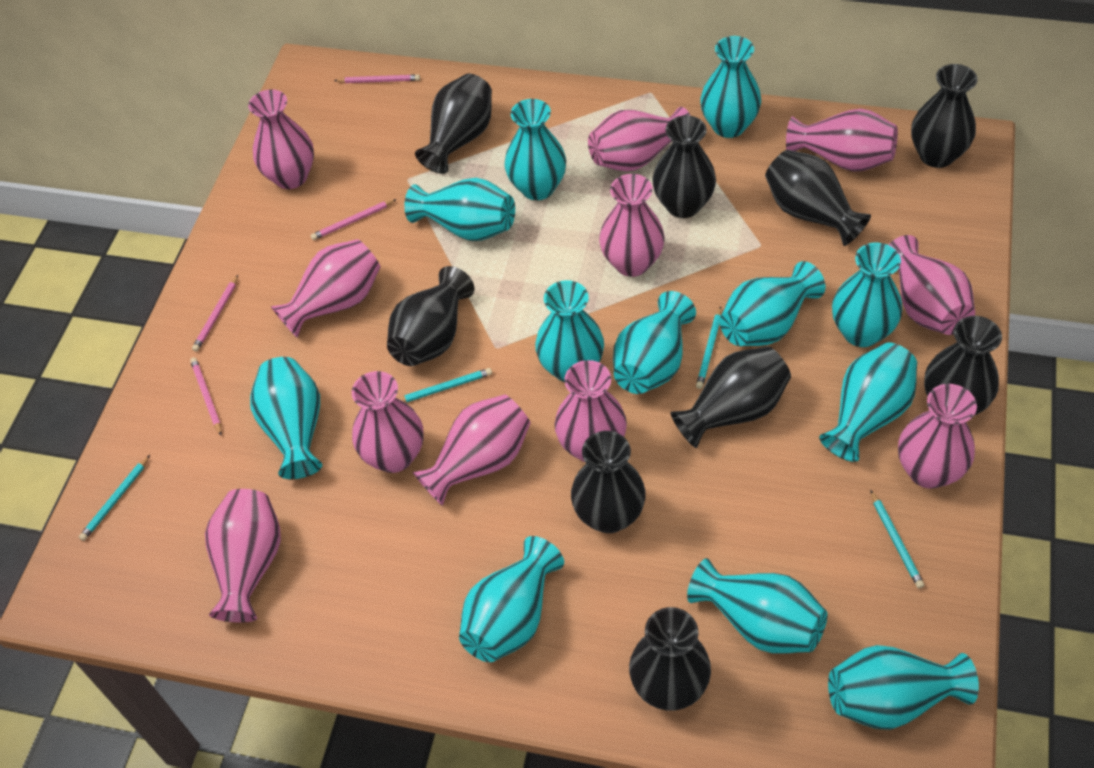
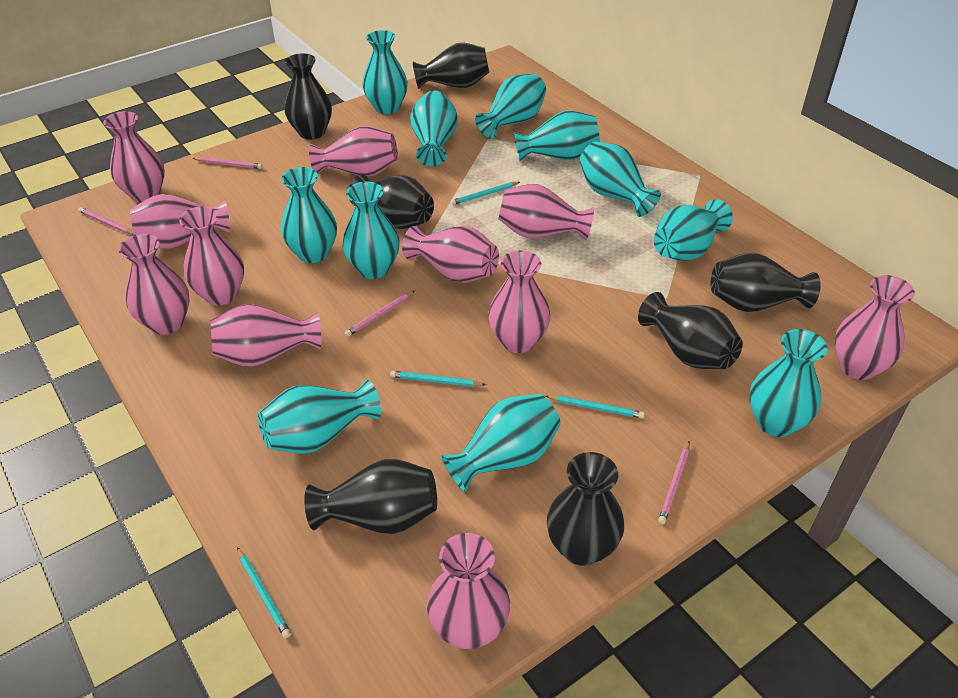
black vase: 9 -> 7
turquoise vase: 12 -> 11

